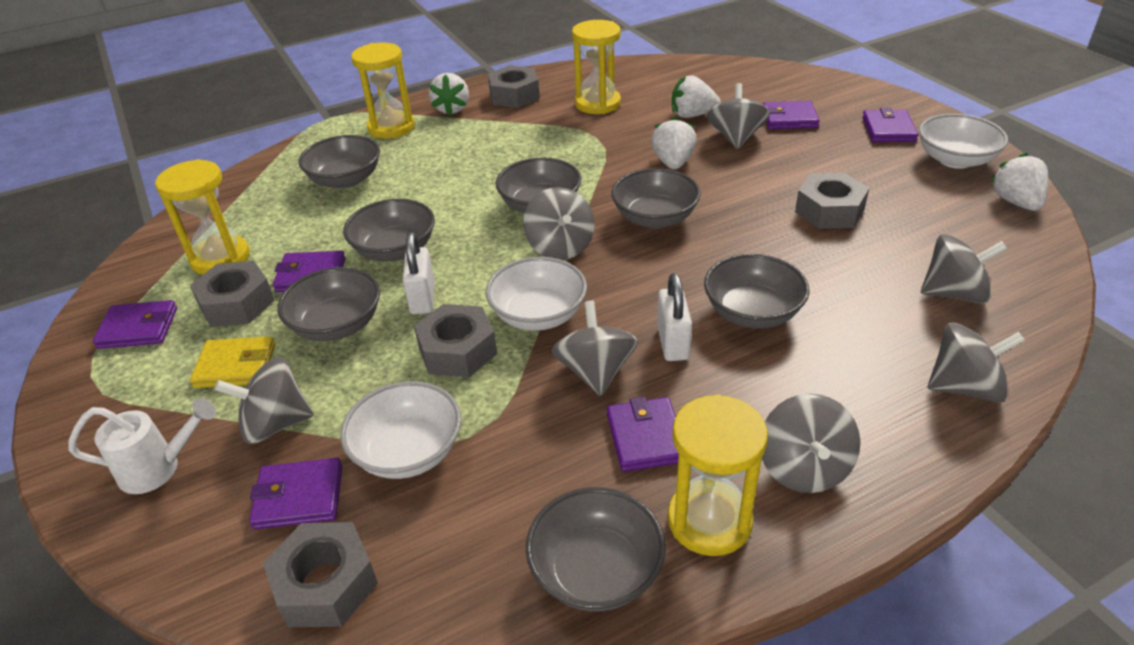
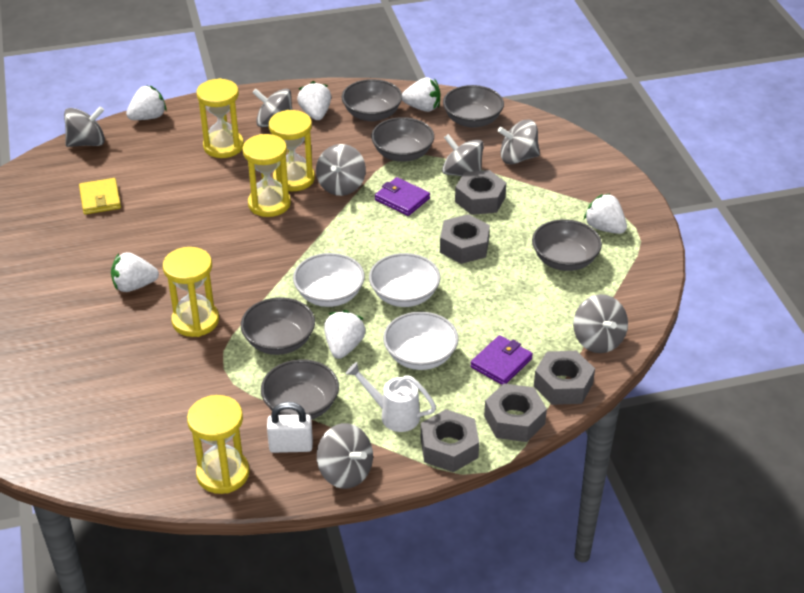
grey bowl: 7 -> 6
purple wallet: 6 -> 2
white padlock: 2 -> 1
white strawberry: 4 -> 6
yellow hourglass: 4 -> 5

